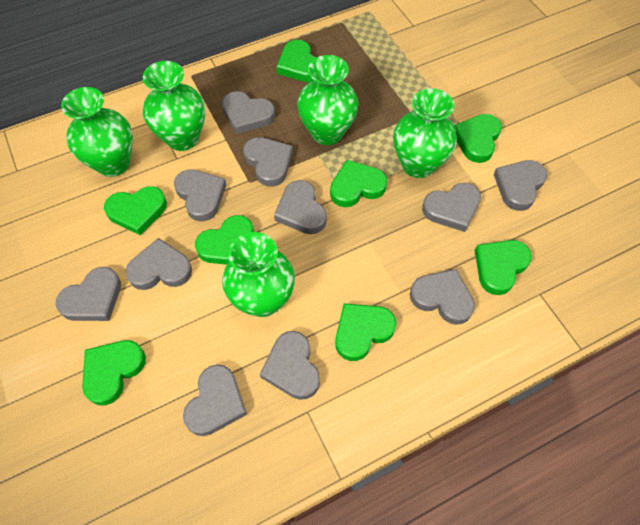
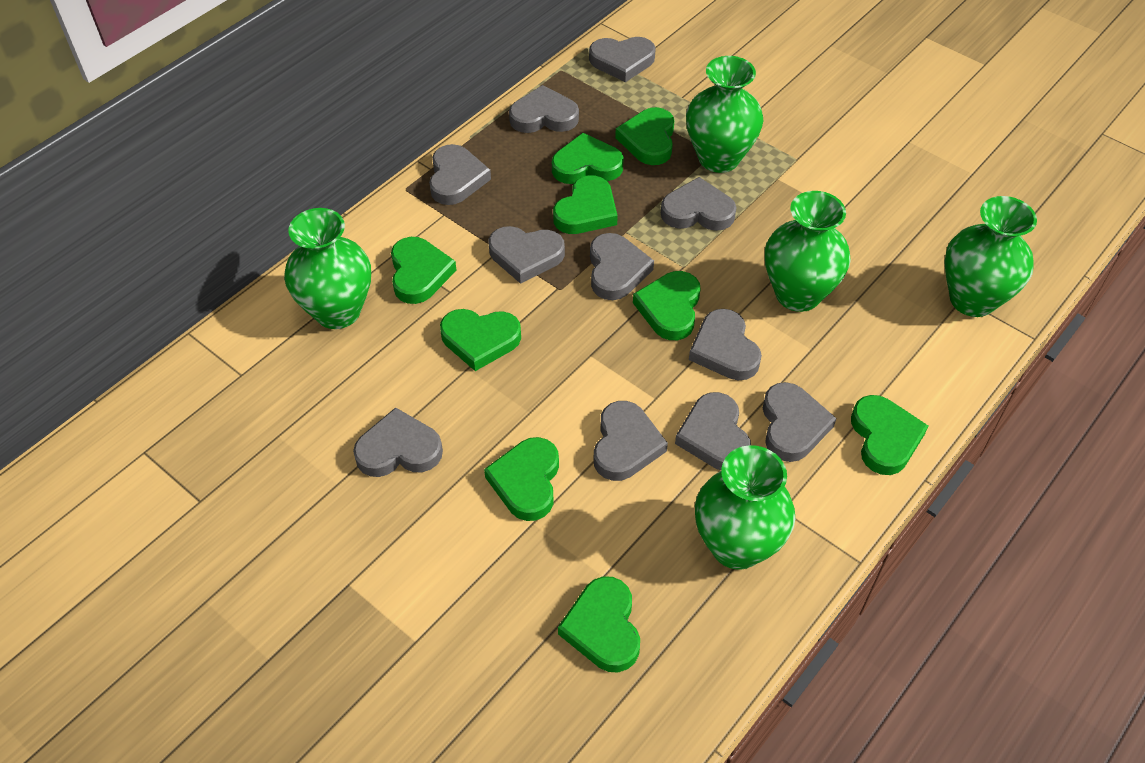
green heart: 8 -> 9

